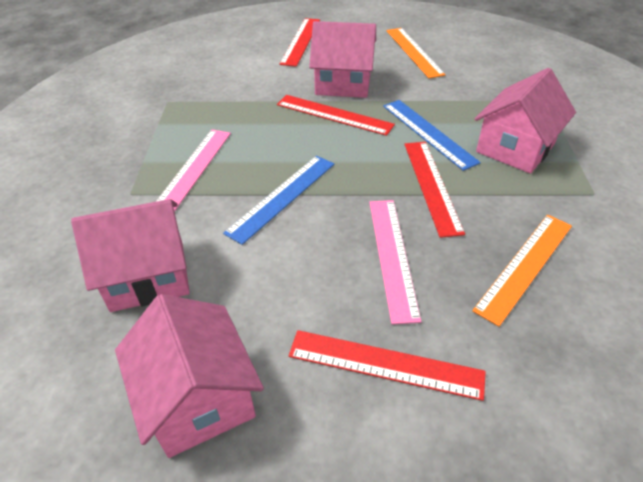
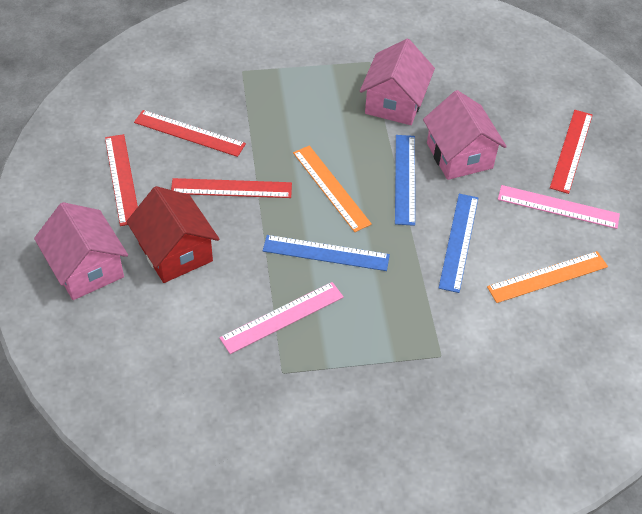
blue ruler: 2 -> 3
pink house: 4 -> 3
red house: 0 -> 1

